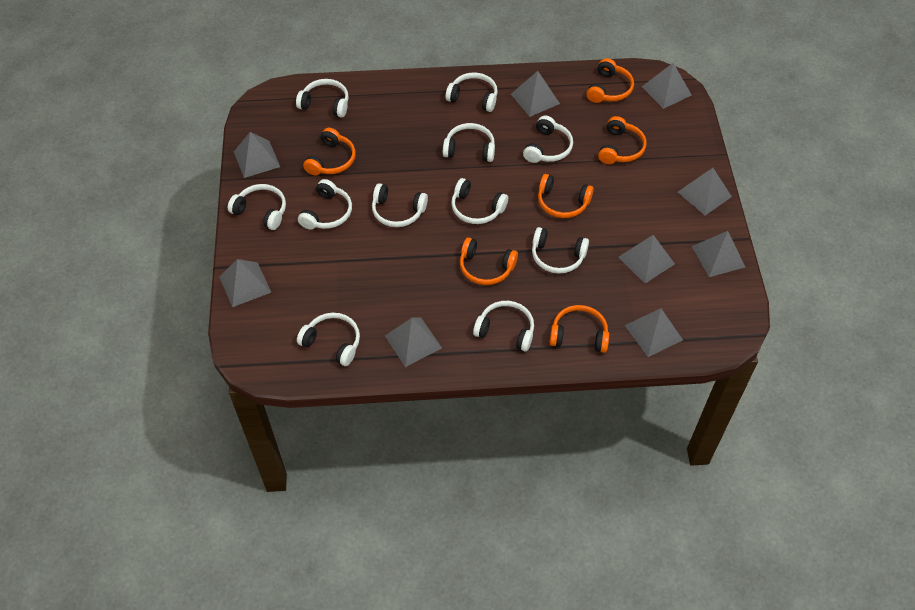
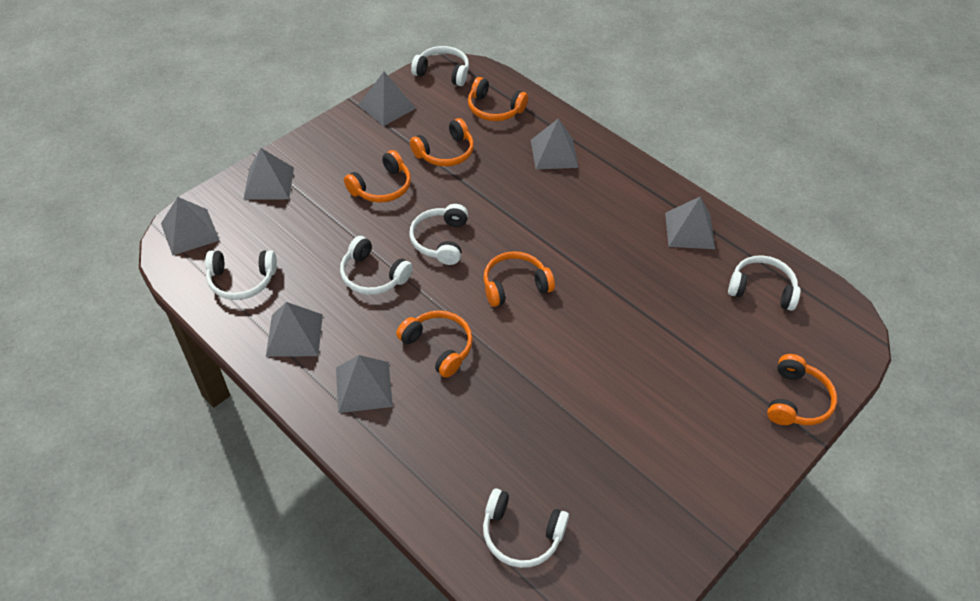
grey pyramid: 9 -> 7
white headphones: 11 -> 6

